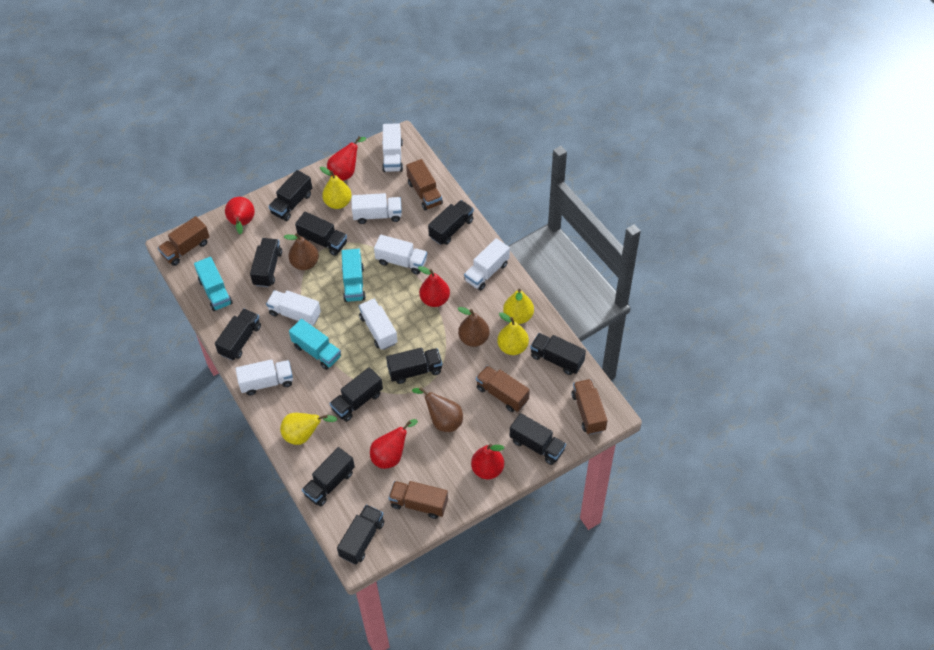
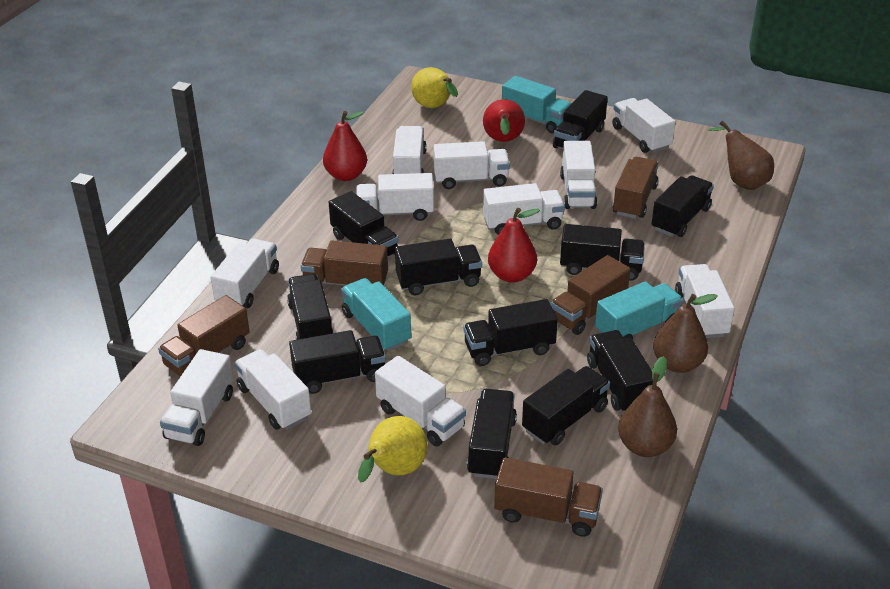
red pear: 5 -> 3
white truck: 7 -> 11
yellow pear: 4 -> 2

